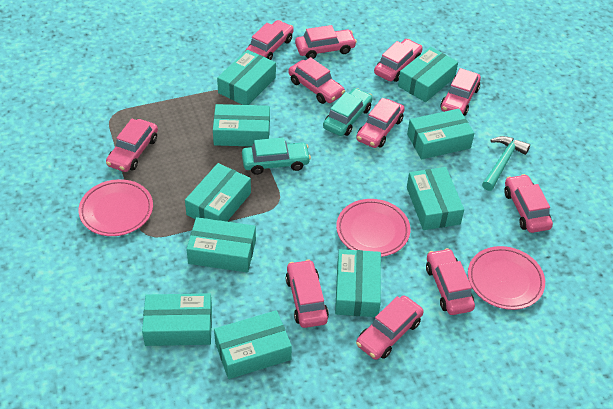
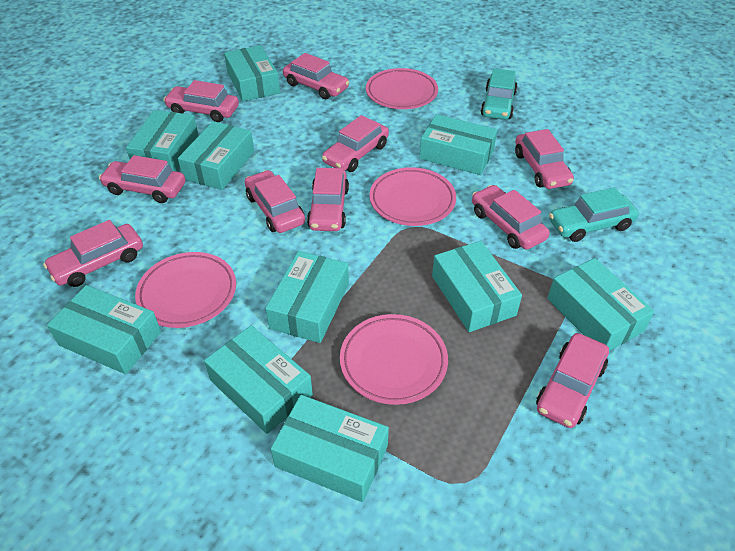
pink car: 11 -> 10
pink plate: 3 -> 4
turquoise hammer: 1 -> 0

